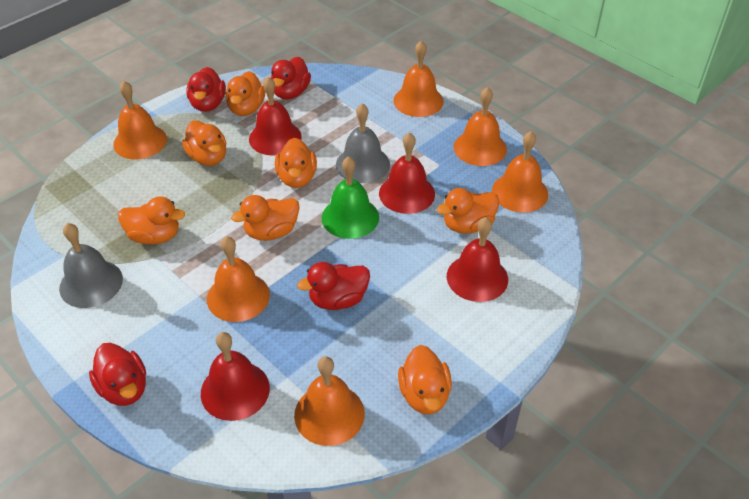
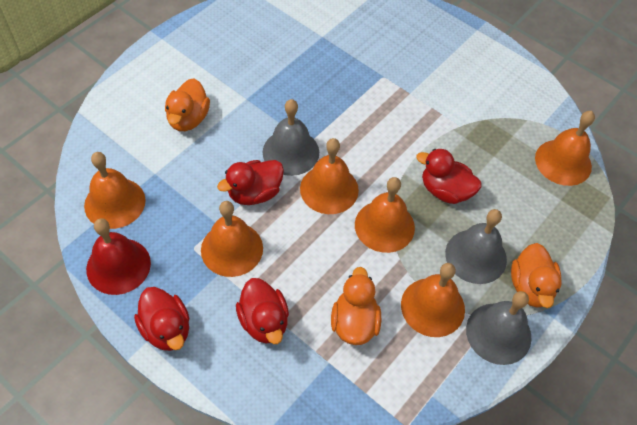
green bell: 1 -> 0
grey bell: 2 -> 3
orange duck: 7 -> 3
red bell: 4 -> 1

